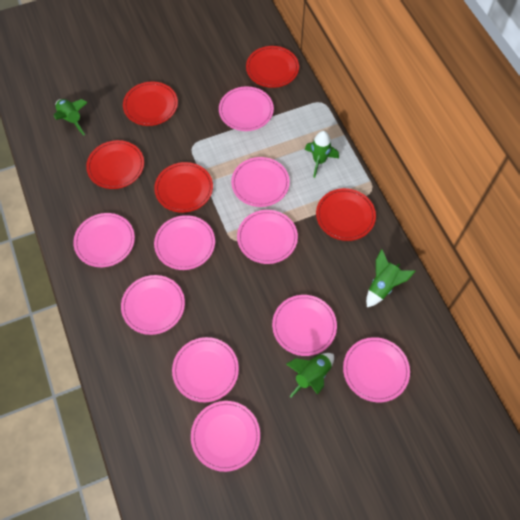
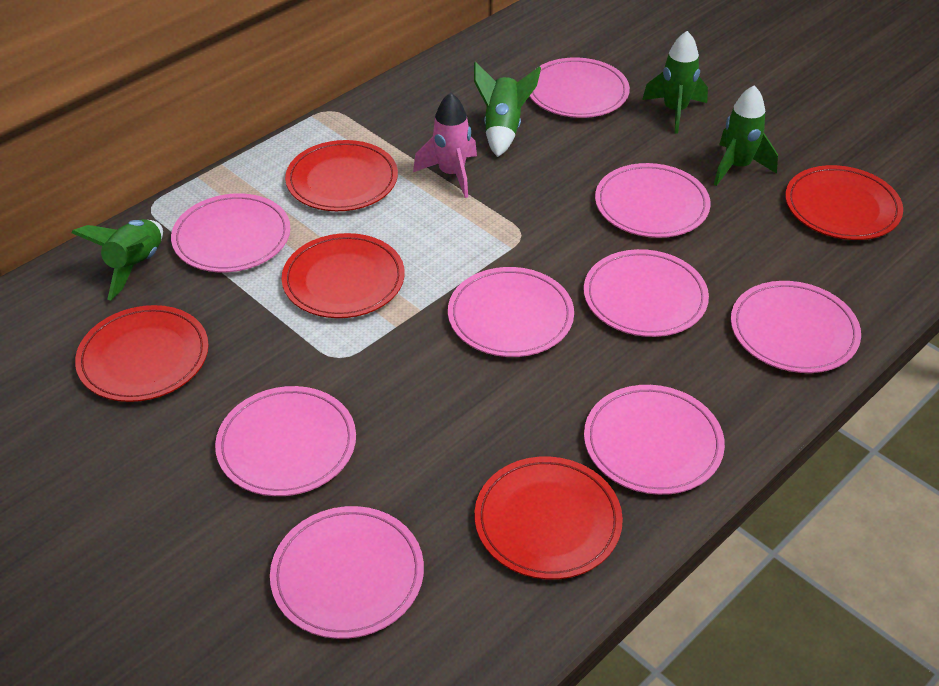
pink plate: 10 -> 9
pink rocket: 0 -> 1

